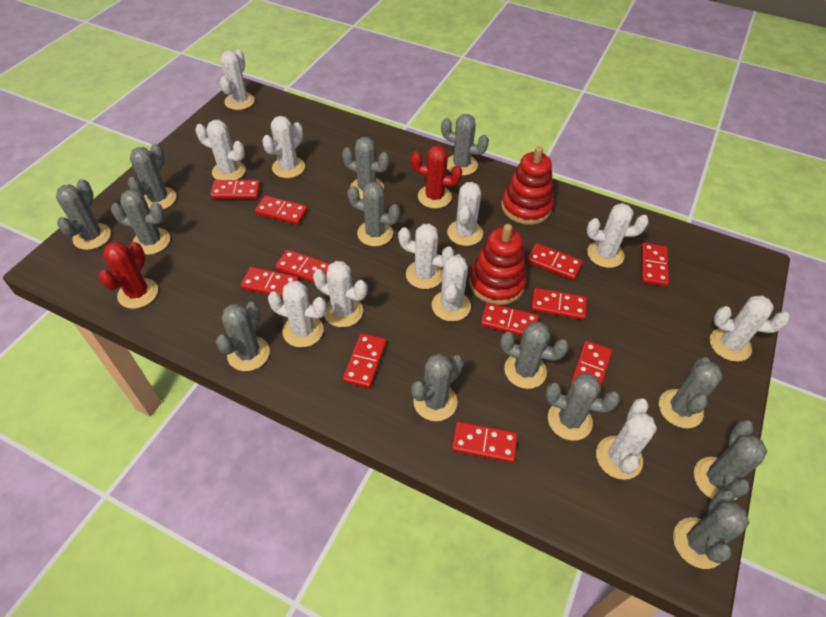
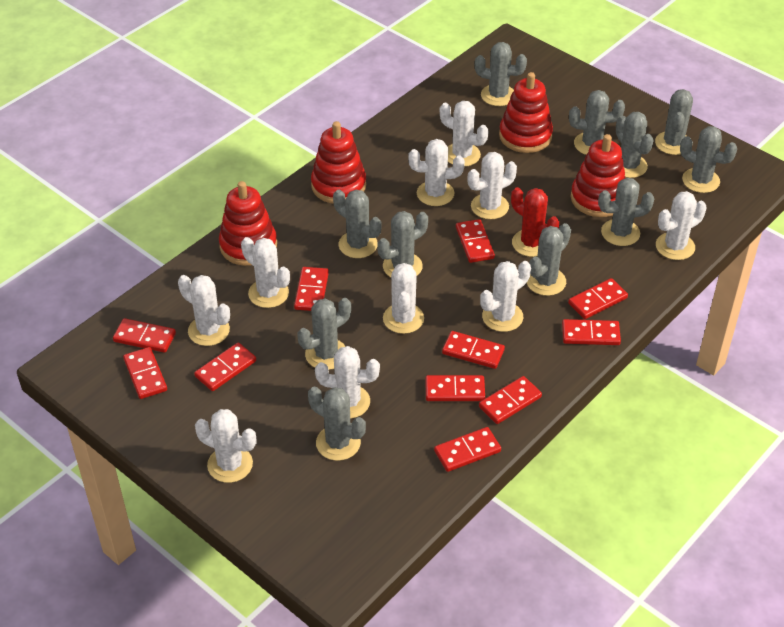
grey cactus: 13 -> 11
red cactus: 2 -> 1
red stacking toy: 2 -> 4
white cactus: 11 -> 10

